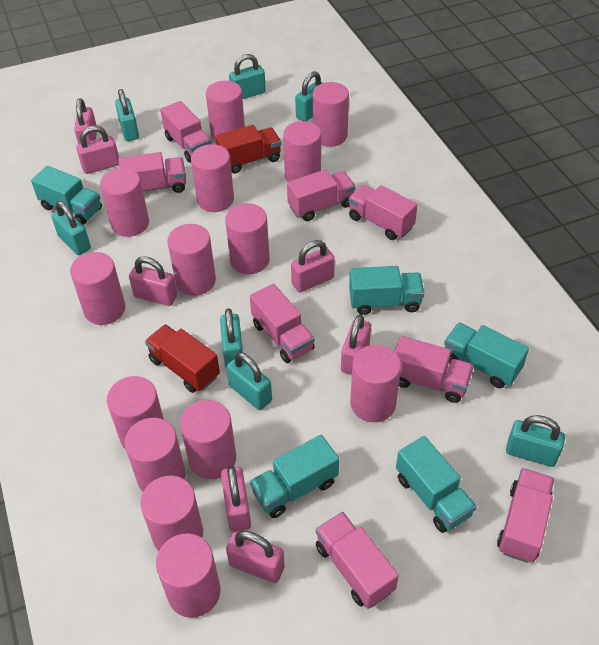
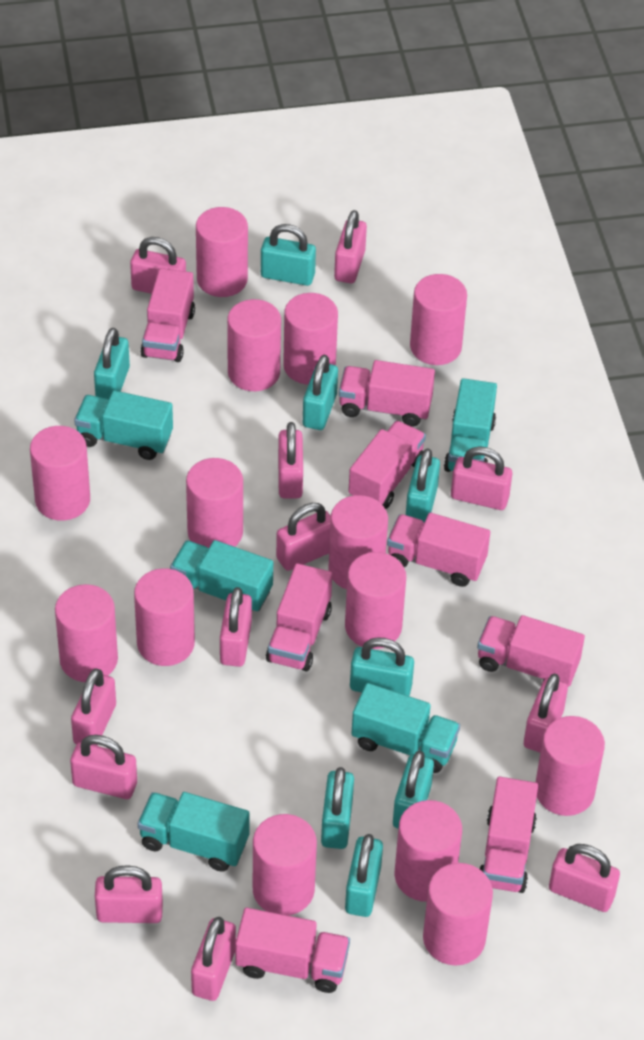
pink padlock: 7 -> 12
red truck: 2 -> 0
turquoise padlock: 7 -> 8

